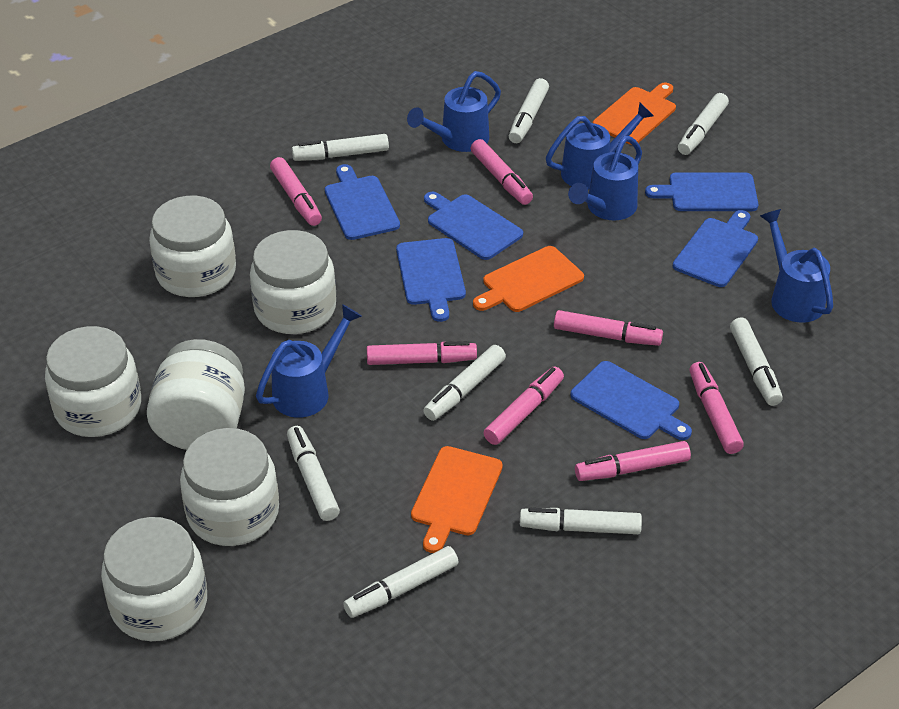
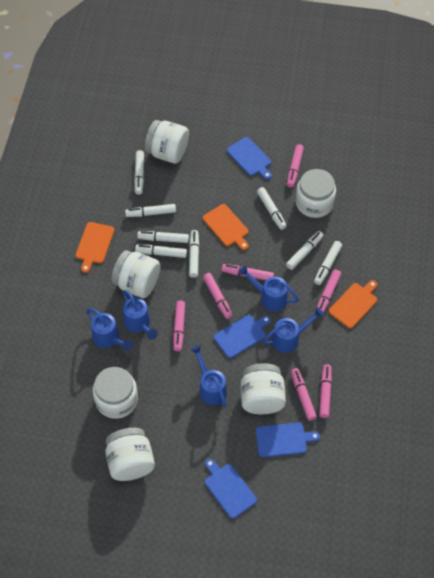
blue cutting board: 6 -> 4

